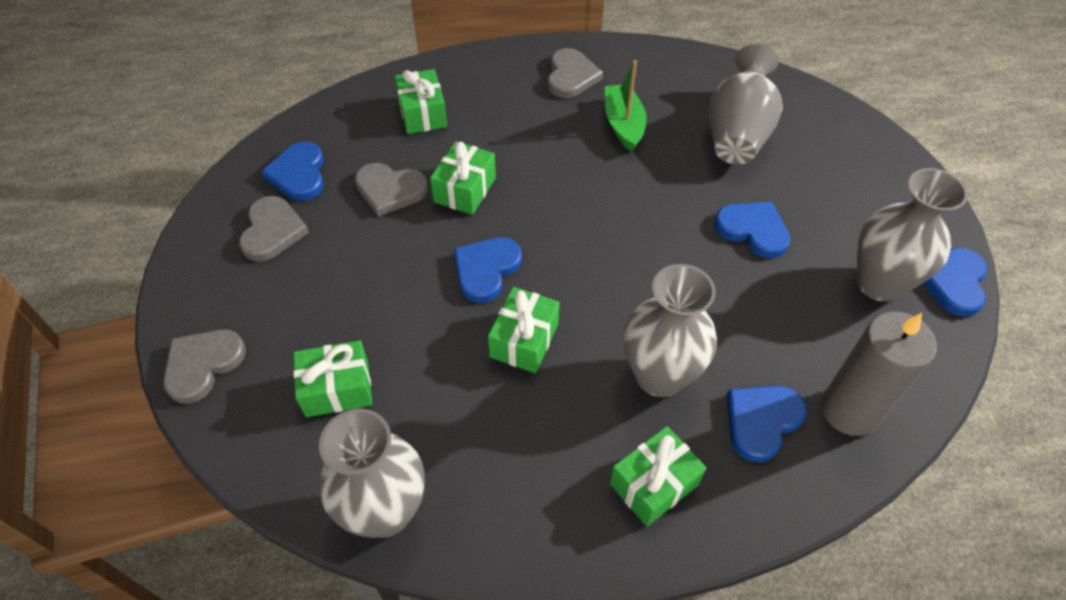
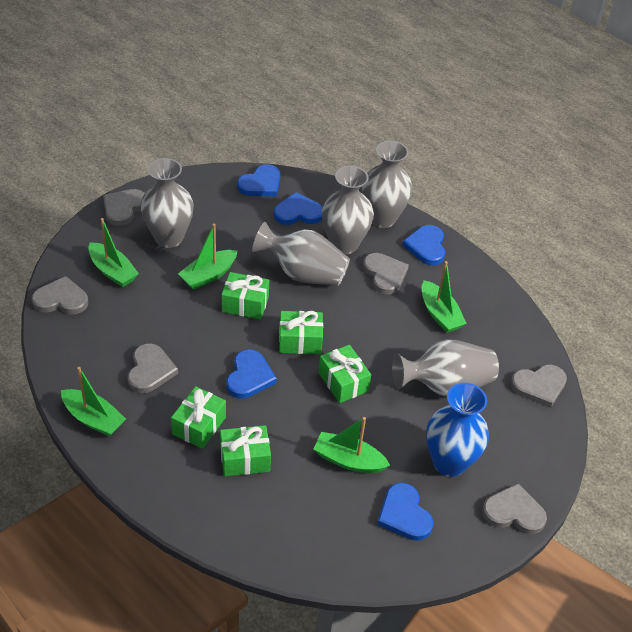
blue vase: 0 -> 1
green boat: 1 -> 5
grey candle: 1 -> 0
grey heart: 4 -> 6
grey vase: 4 -> 5

